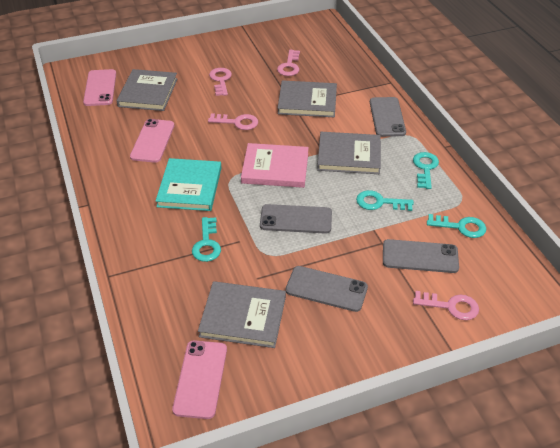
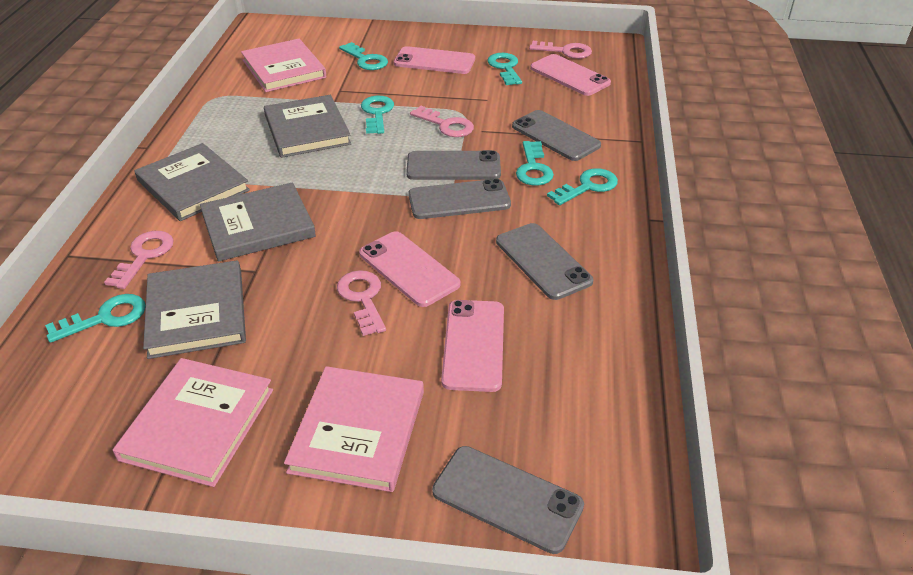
grey phone: 4 -> 5
pink book: 1 -> 3
pink phone: 3 -> 4
turquoise book: 1 -> 0
turquoise key: 4 -> 6

